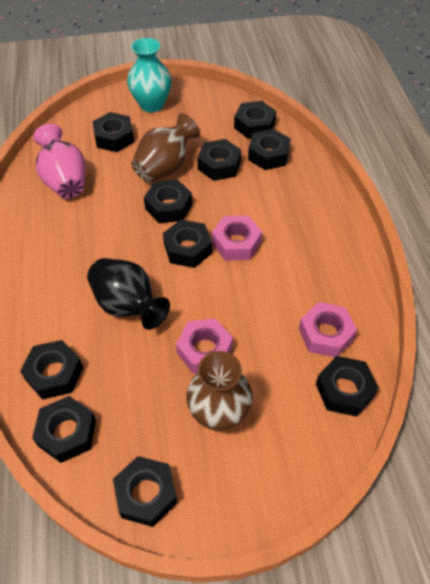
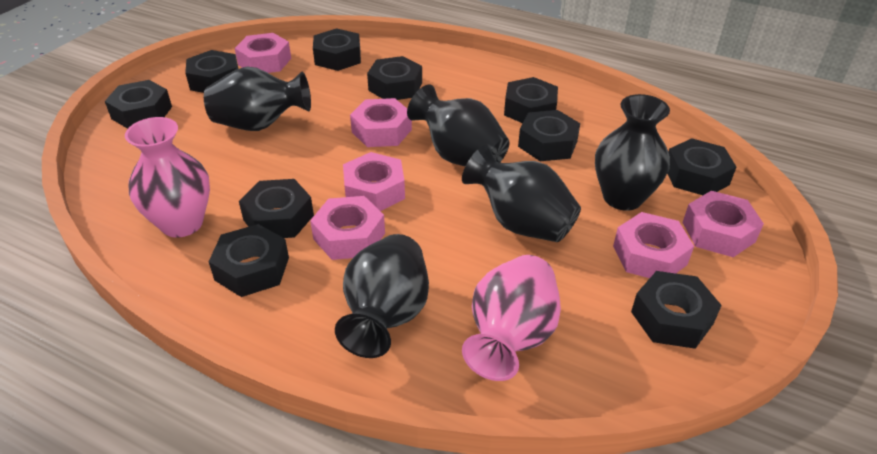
black vase: 1 -> 5
brown vase: 2 -> 0
pink nut: 3 -> 6
pink vase: 1 -> 2
turquoise vase: 1 -> 0

